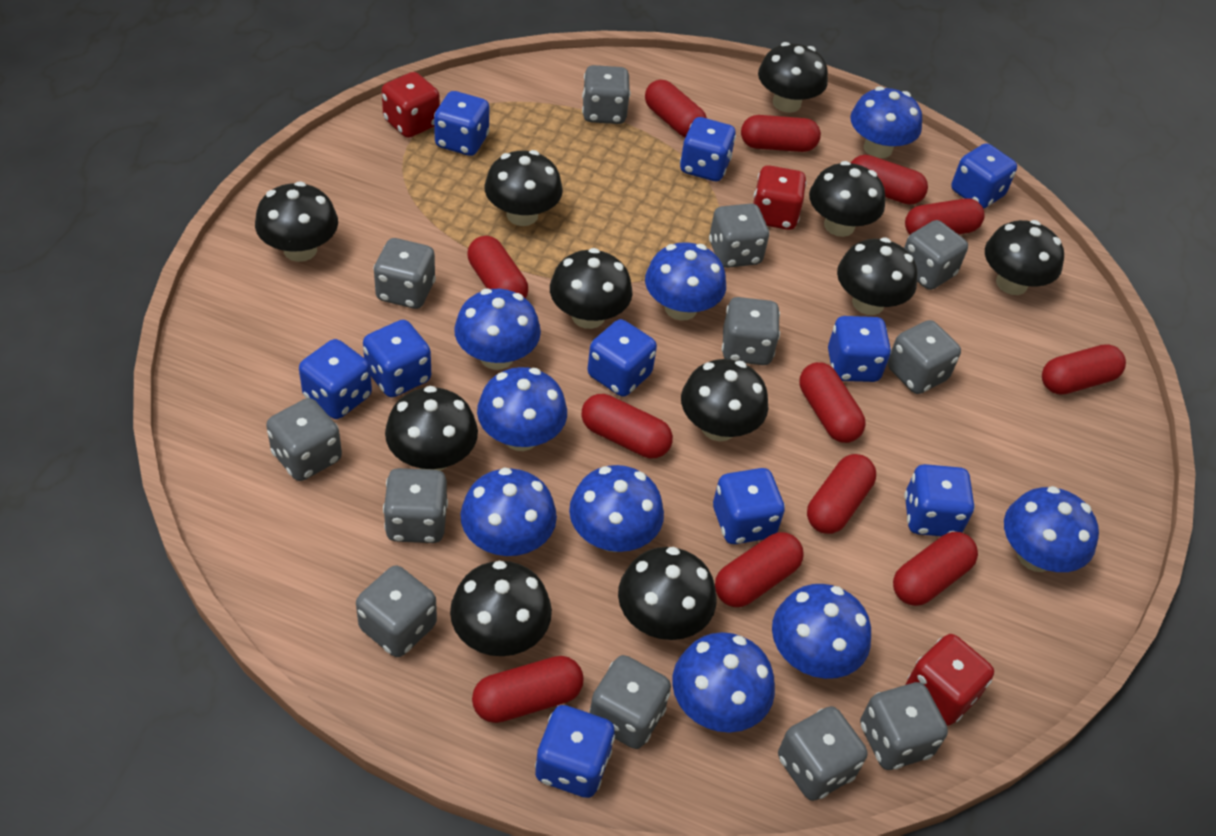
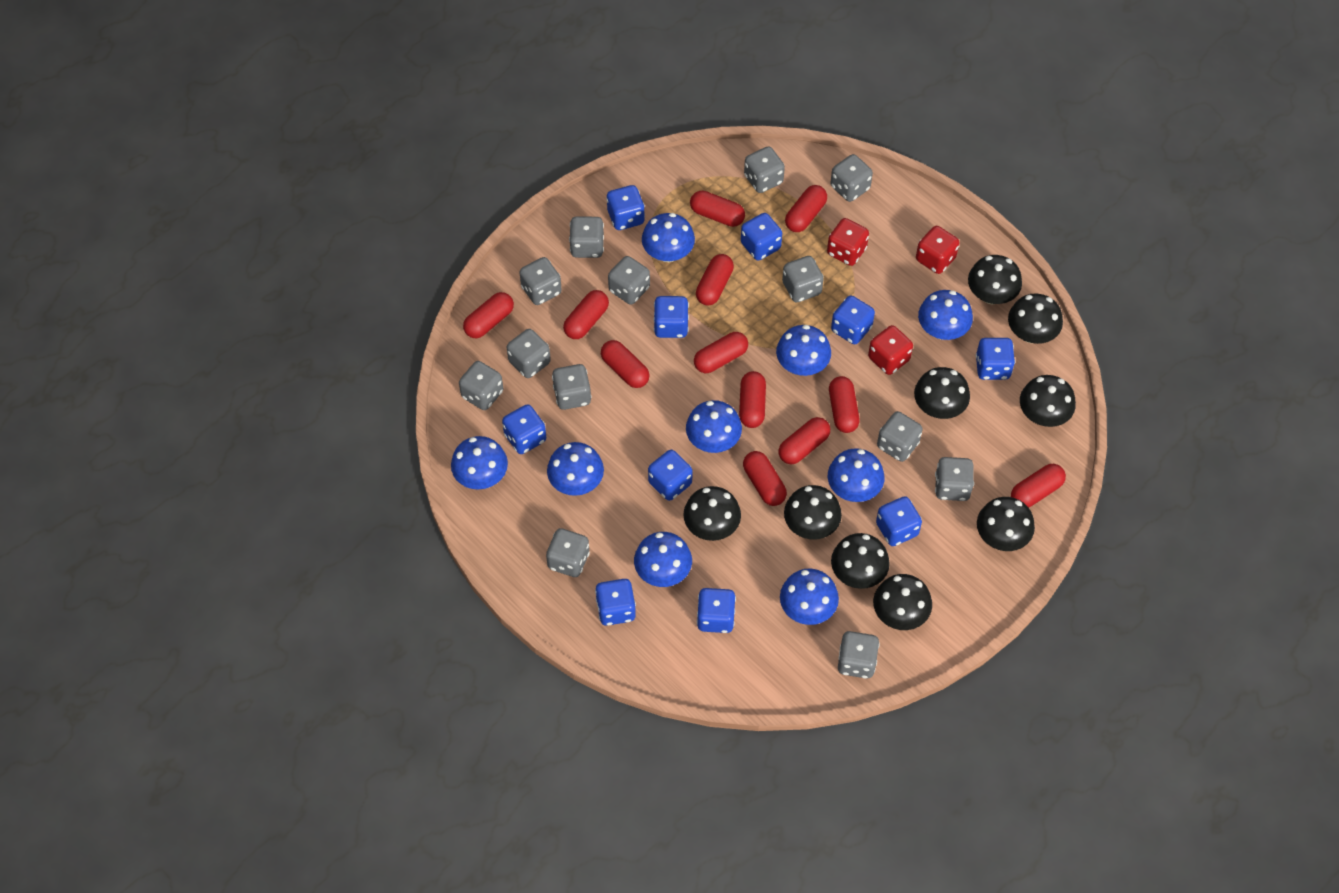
black mushroom: 11 -> 9
grey dice: 12 -> 13

